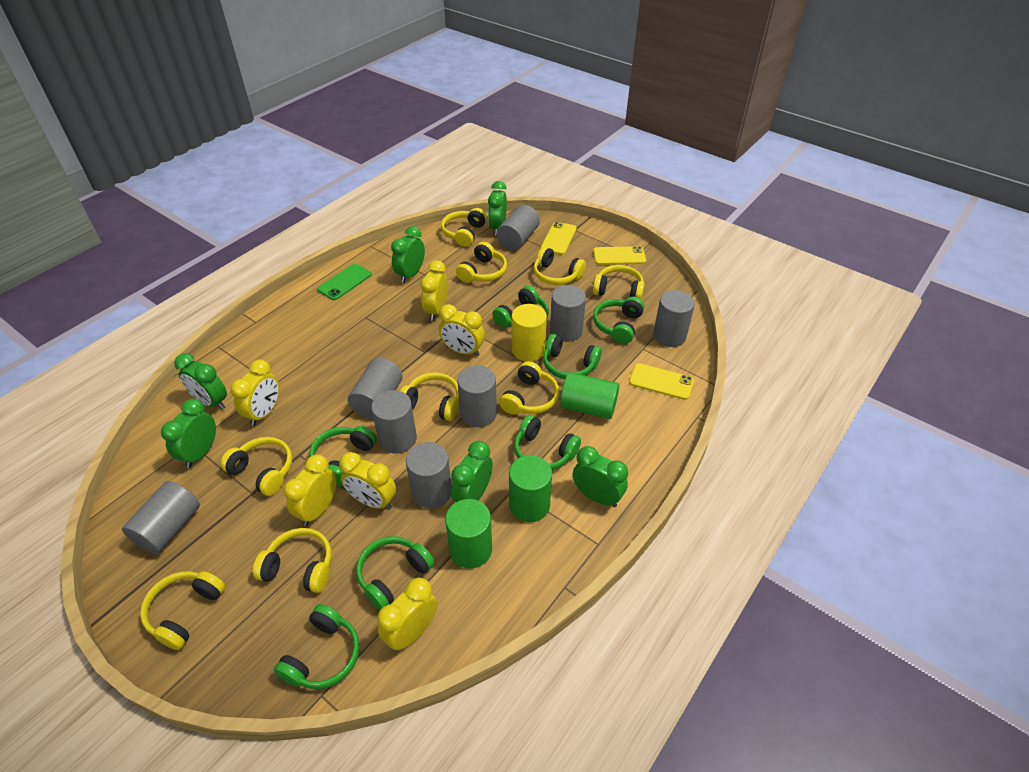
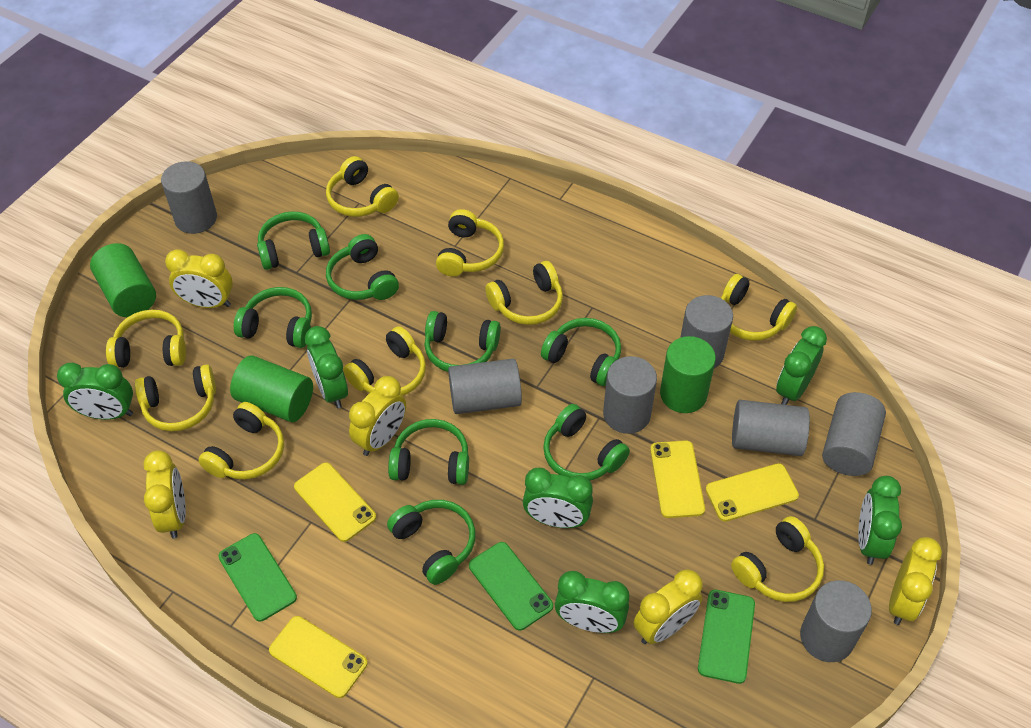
green headphones: 7 -> 8
green phone: 1 -> 3
grey cylinder: 8 -> 7
yellow clock: 6 -> 5
yellow cylinder: 1 -> 0
yellow phone: 3 -> 4

